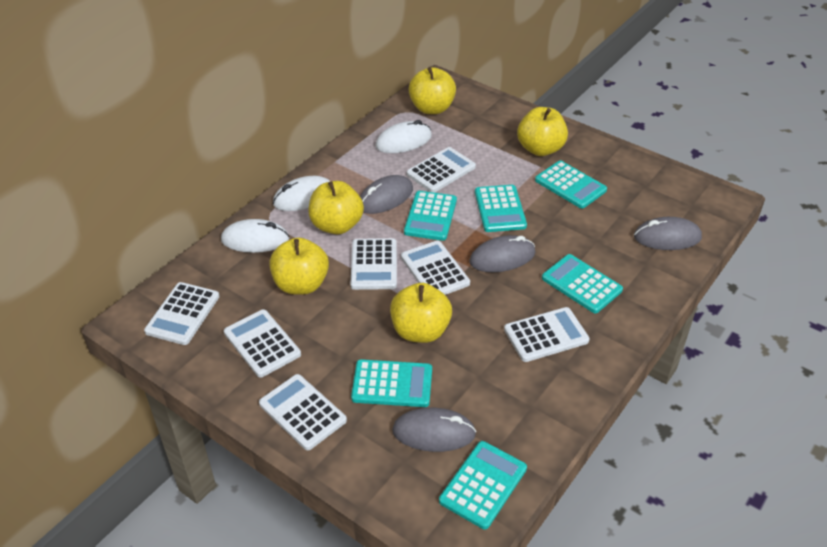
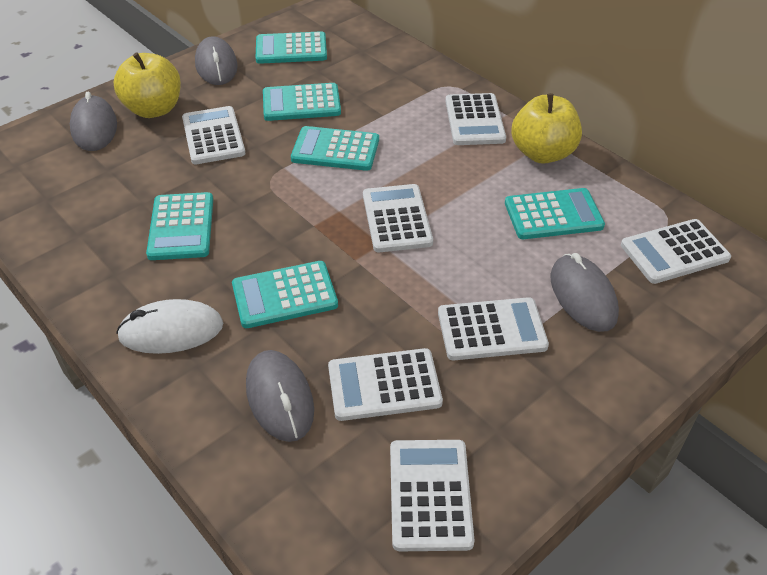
white mouse: 3 -> 1
yellow apple: 5 -> 2

